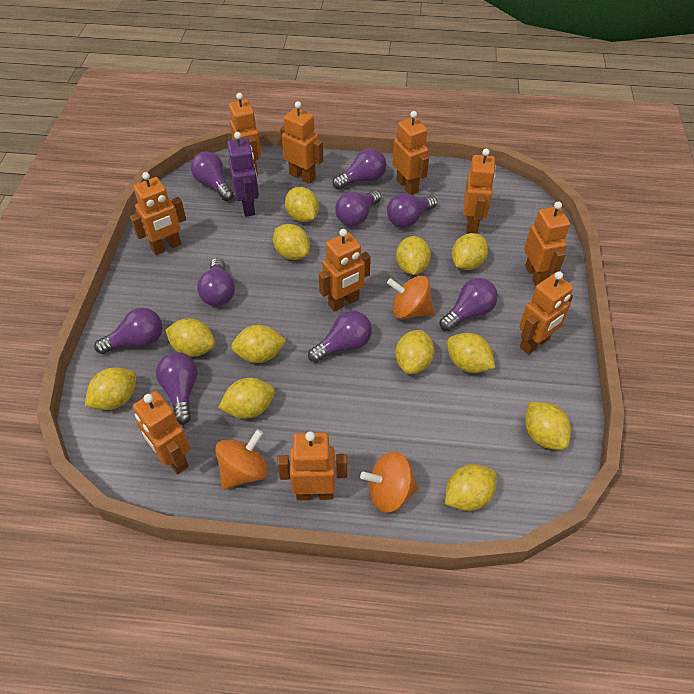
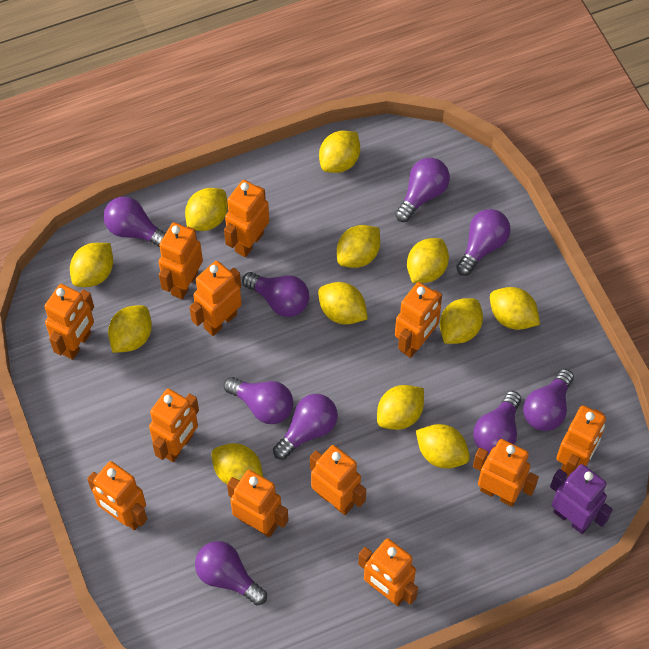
orange robot: 10 -> 12
orange spinning top: 3 -> 0

